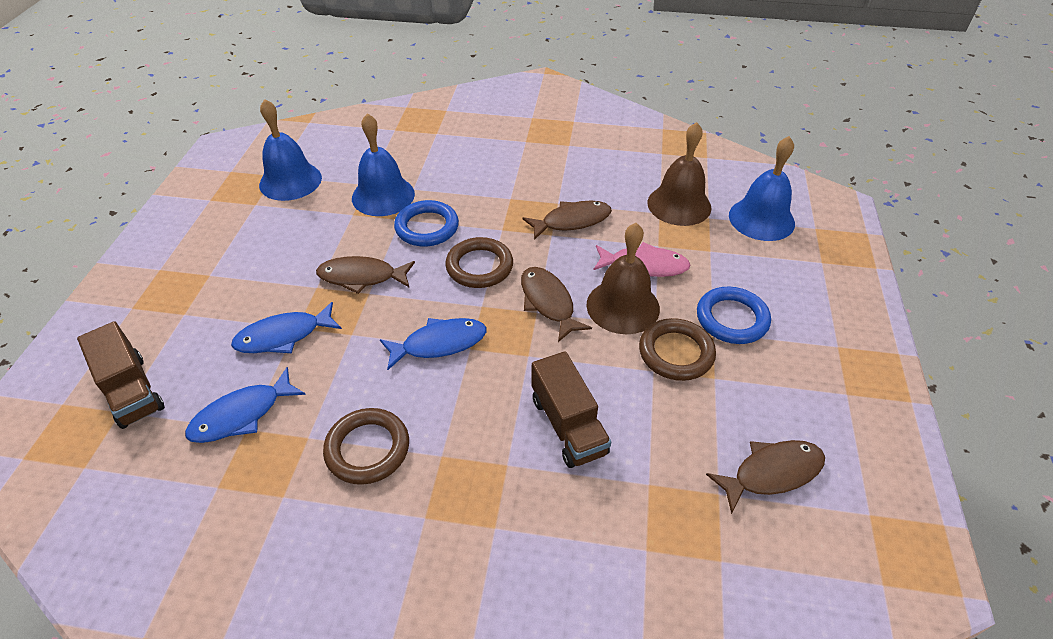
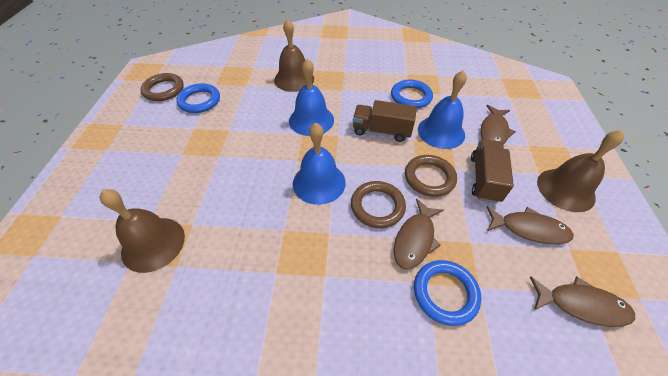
blue fish: 3 -> 0
blue ring: 2 -> 3
brown bell: 2 -> 3
pink fish: 1 -> 0

